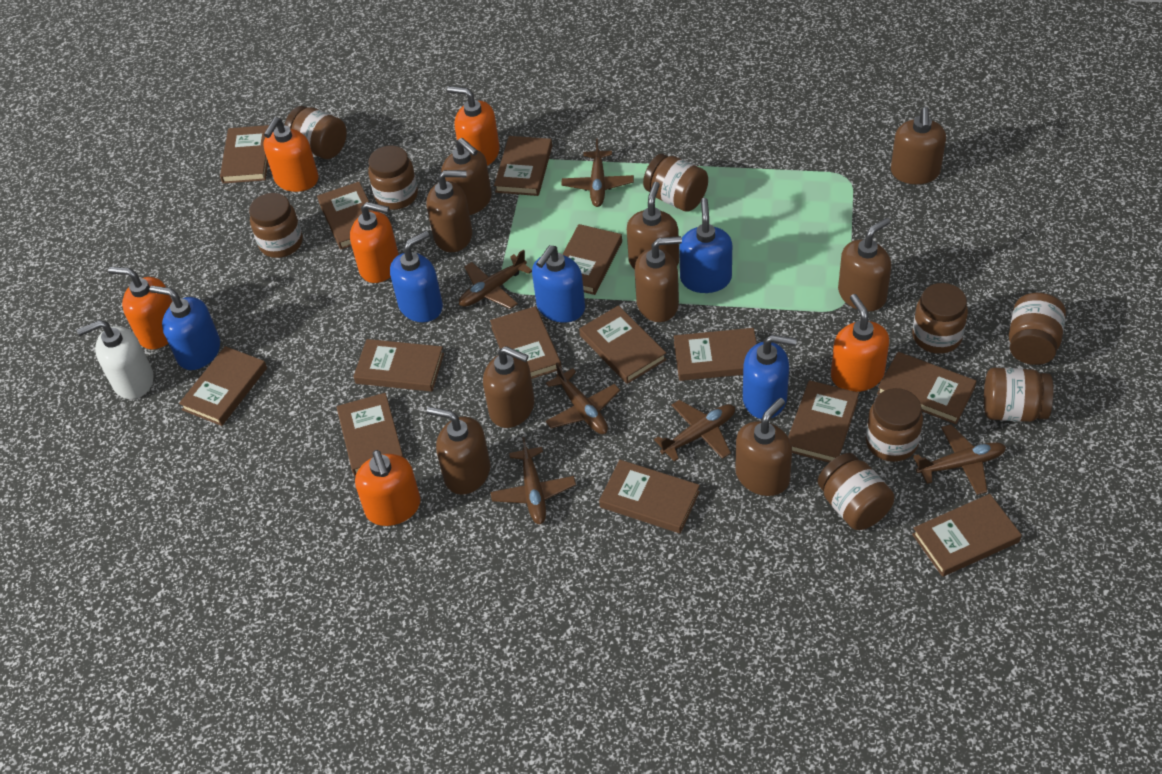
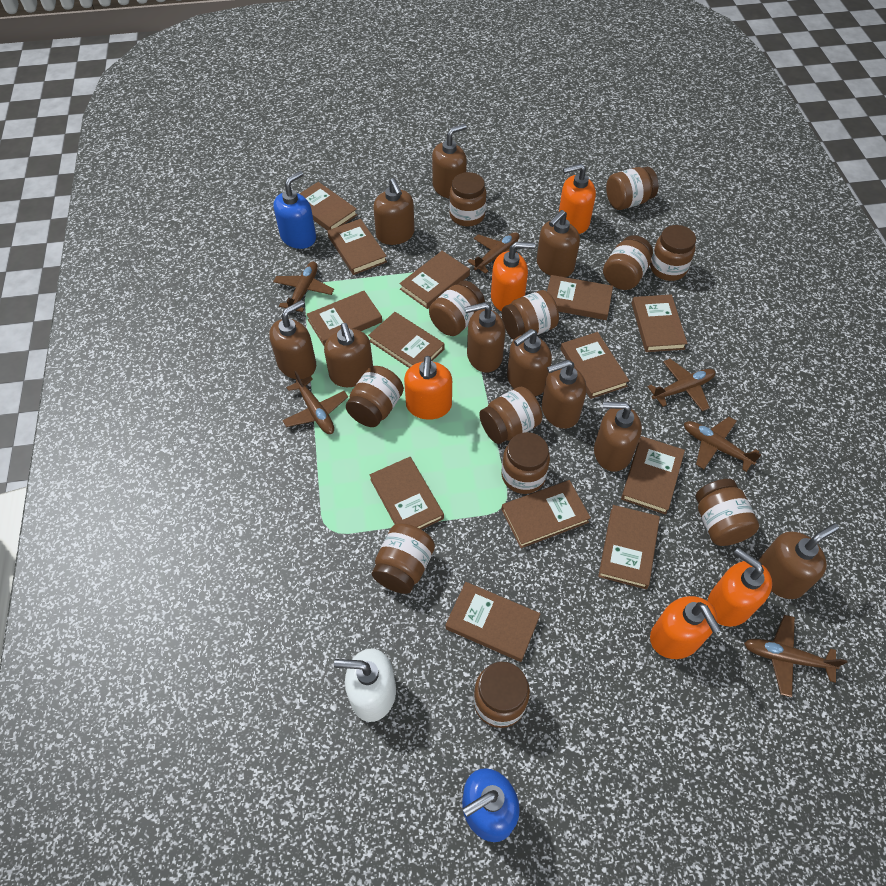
blue soap dispenser: 5 -> 2
brown book: 14 -> 13
brown jar: 9 -> 12
brown soap dispenser: 9 -> 10
orange soap dispenser: 6 -> 5

